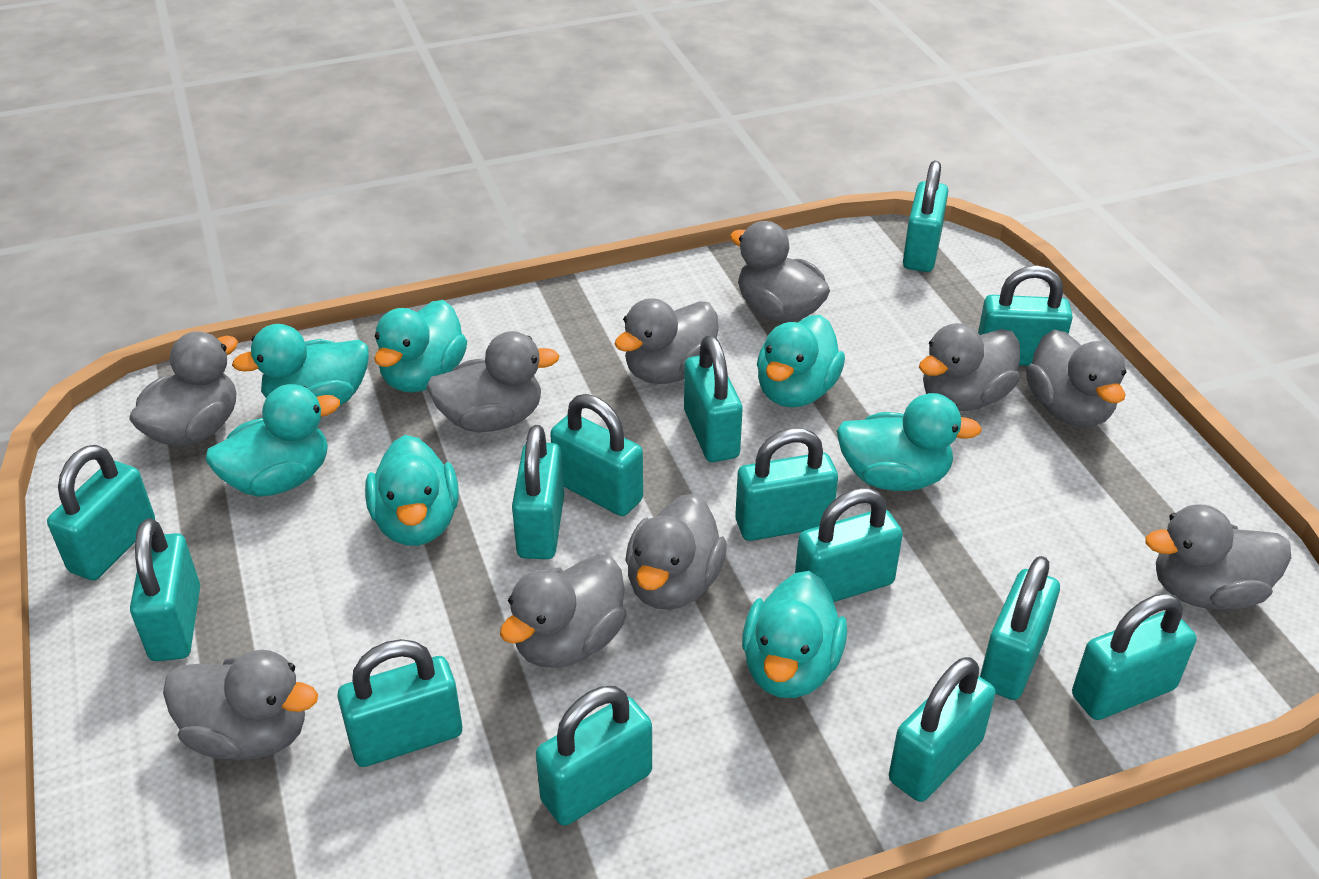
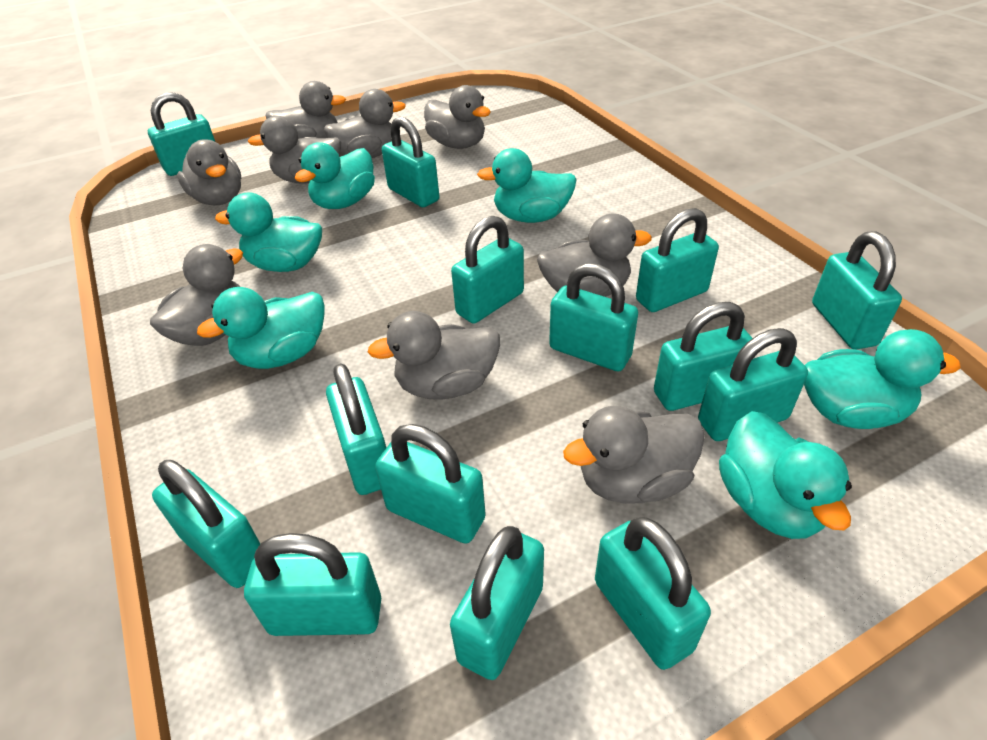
grey duck: 10 -> 9
turquoise duck: 7 -> 6

